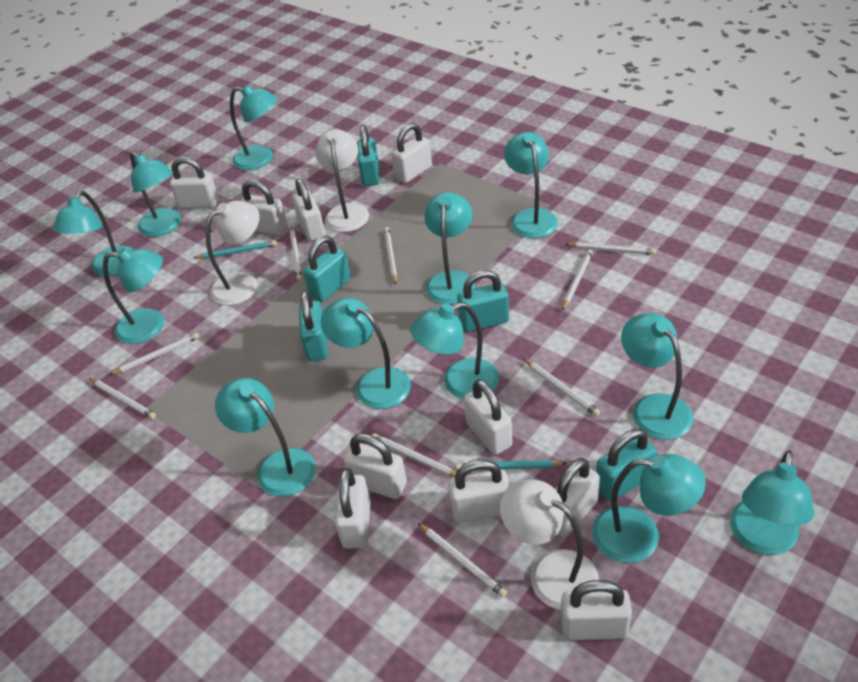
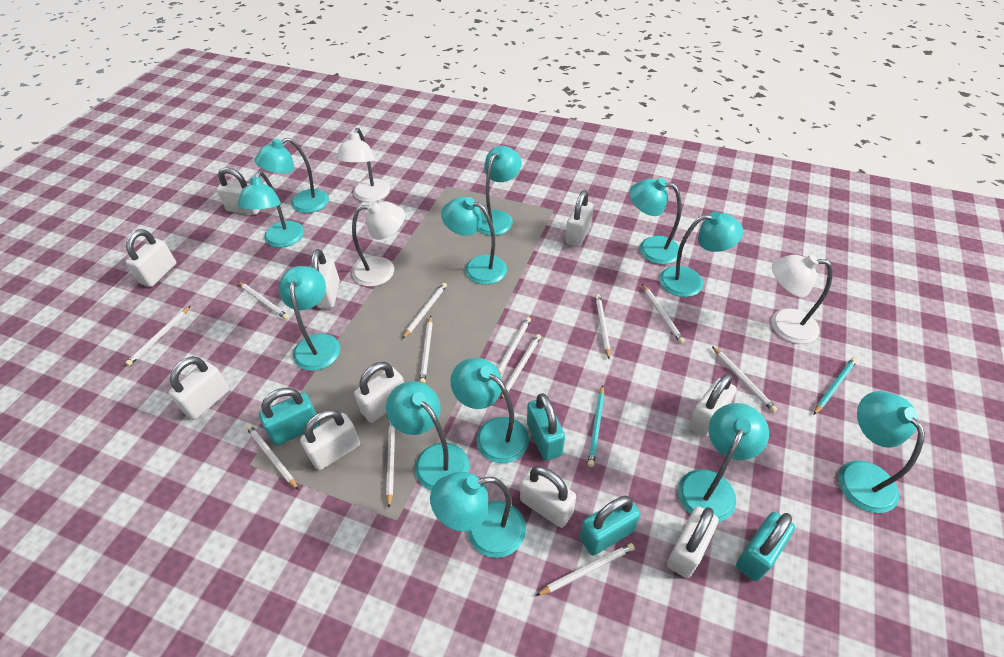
turquoise padlock: 5 -> 4
white pencil: 9 -> 12

